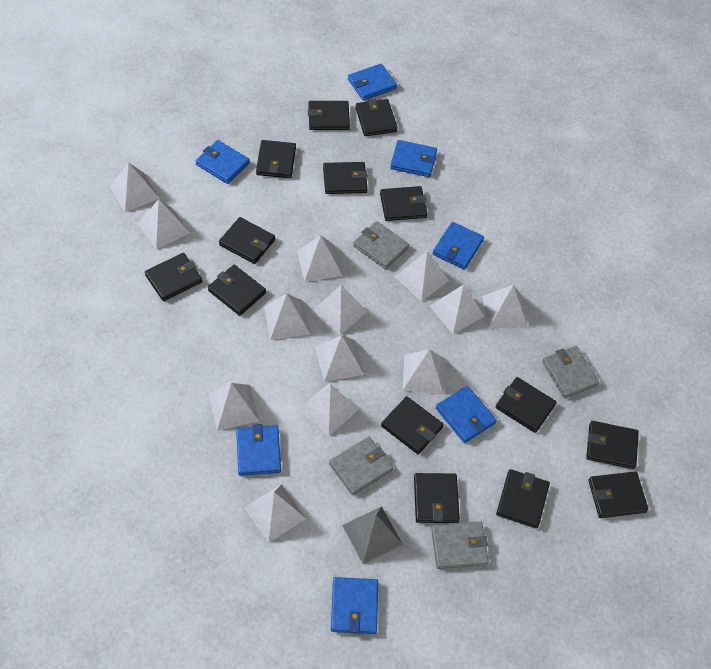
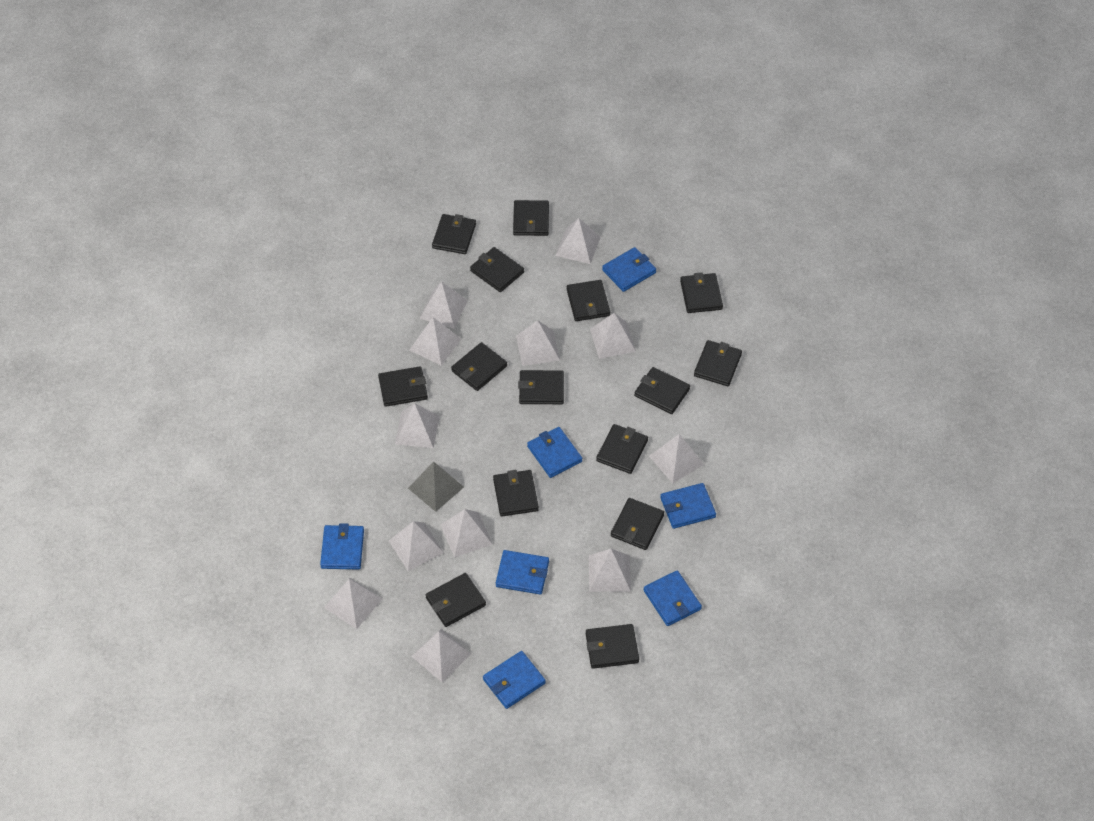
black wallet: 14 -> 15
grey wallet: 4 -> 0
white pyramid: 13 -> 12

